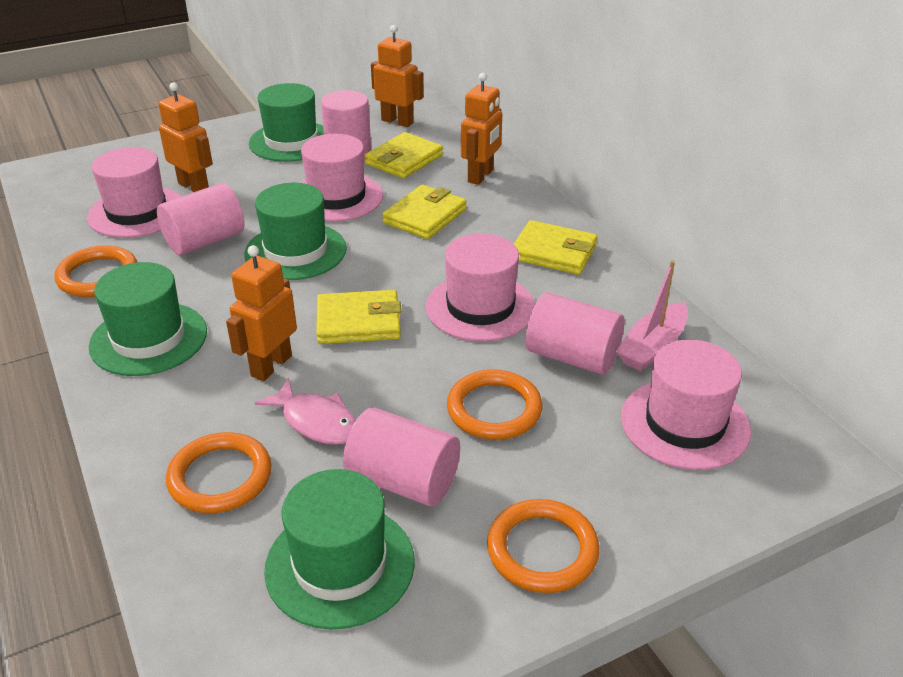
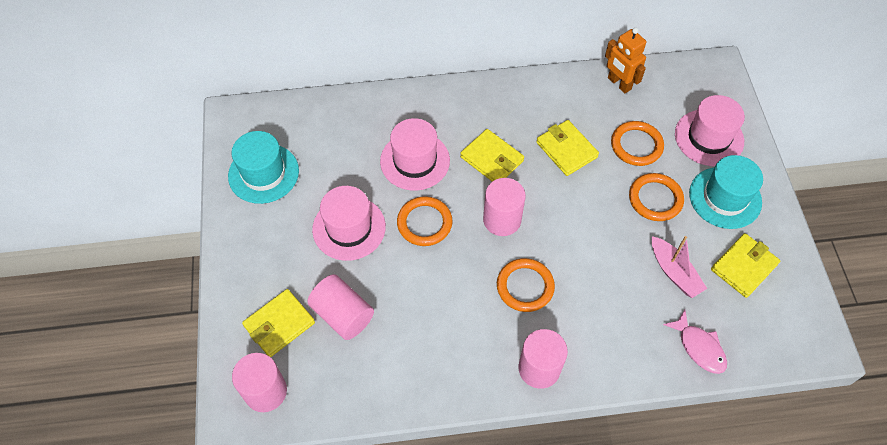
green hat: 4 -> 0
orange robot: 4 -> 1
pink hat: 4 -> 3
turquoise hat: 0 -> 2

